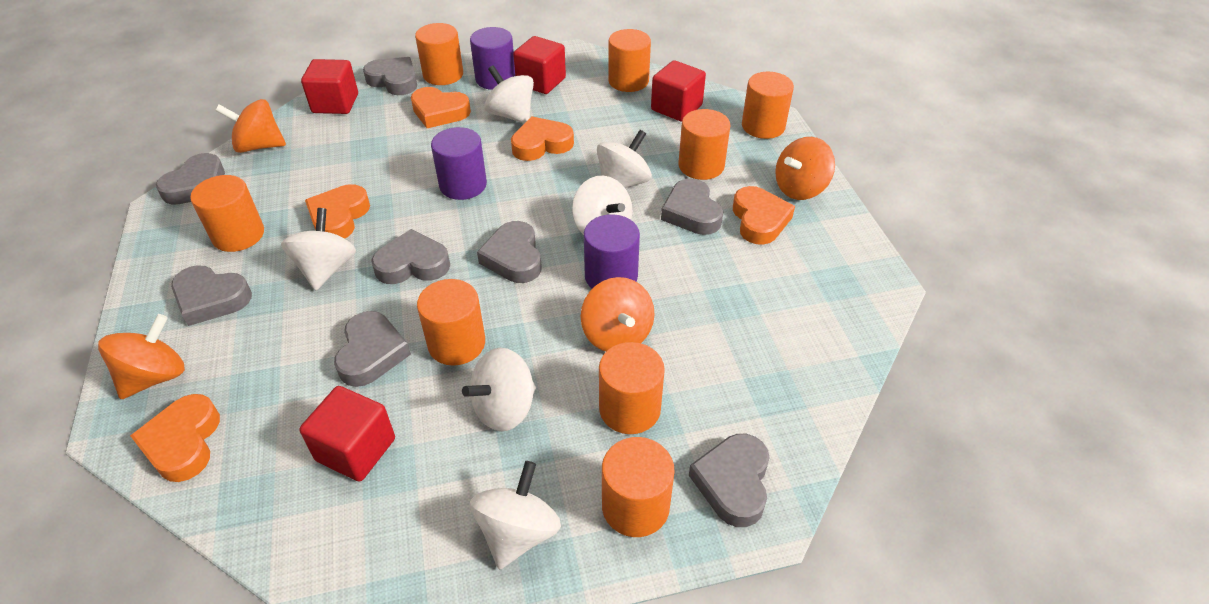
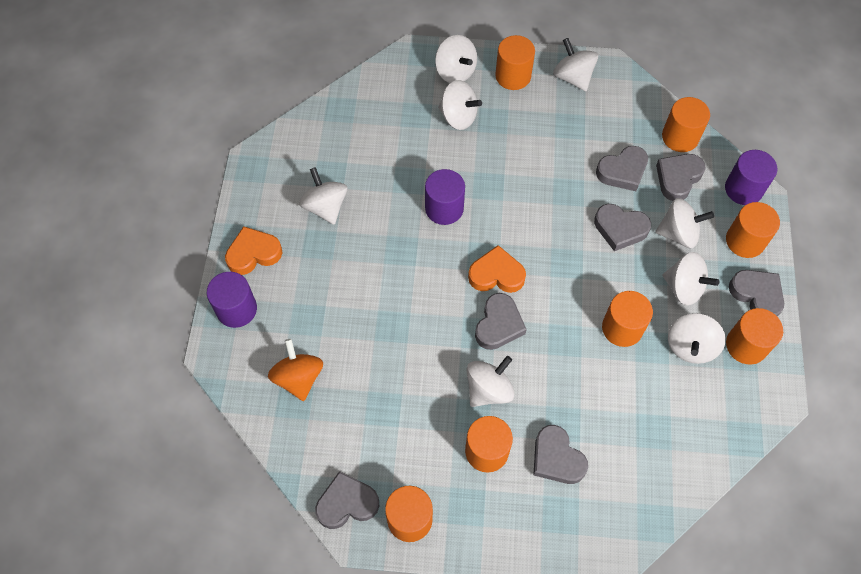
grey heart: 8 -> 7
orange cylinder: 8 -> 7
orange heart: 5 -> 2
orange spinning top: 4 -> 1
red cube: 4 -> 0
white spinning top: 6 -> 8

